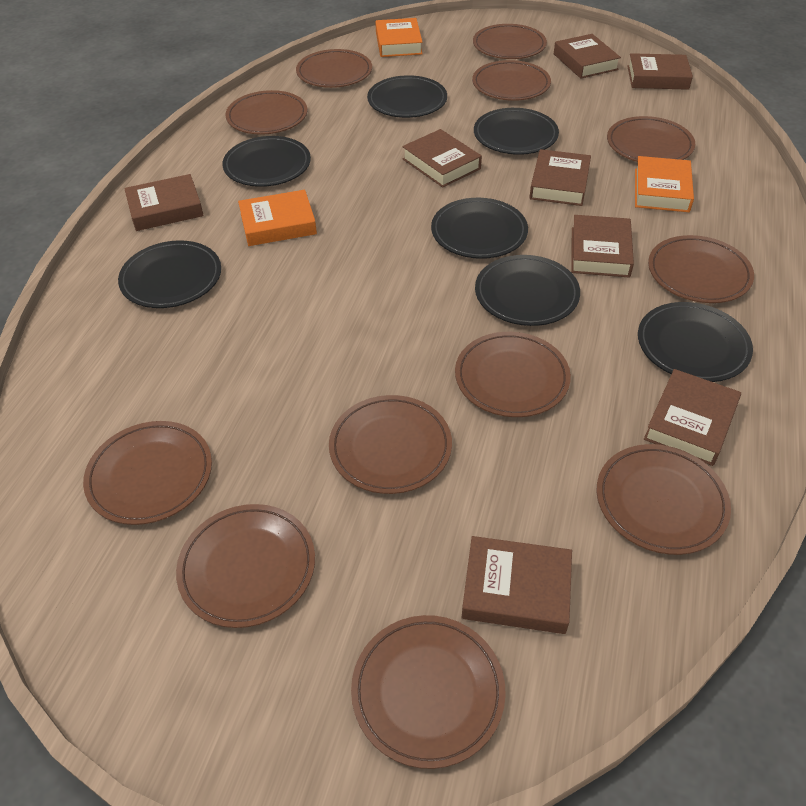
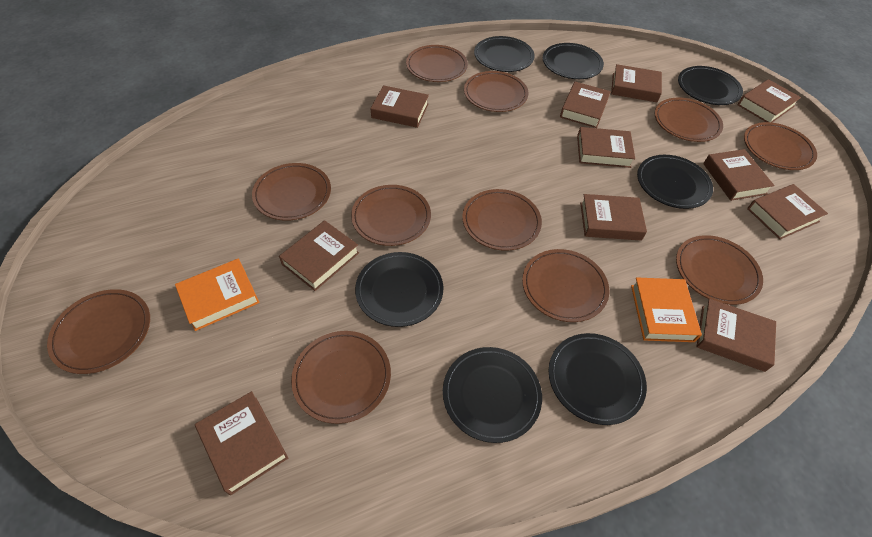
brown book: 8 -> 11
brown plate: 12 -> 11
orange book: 3 -> 2

